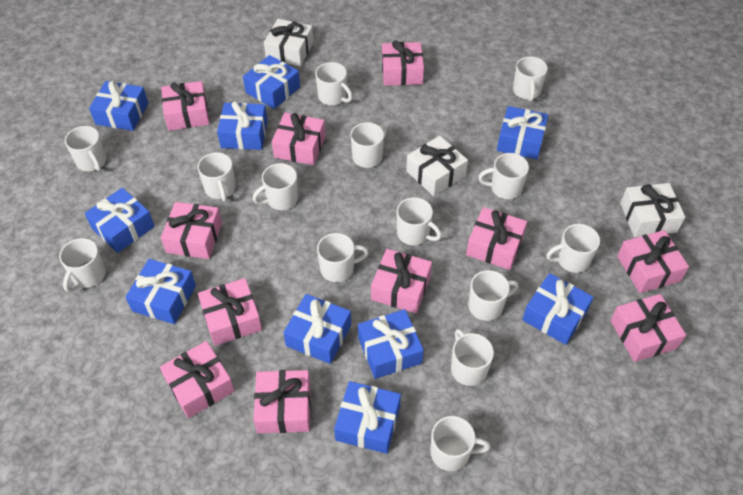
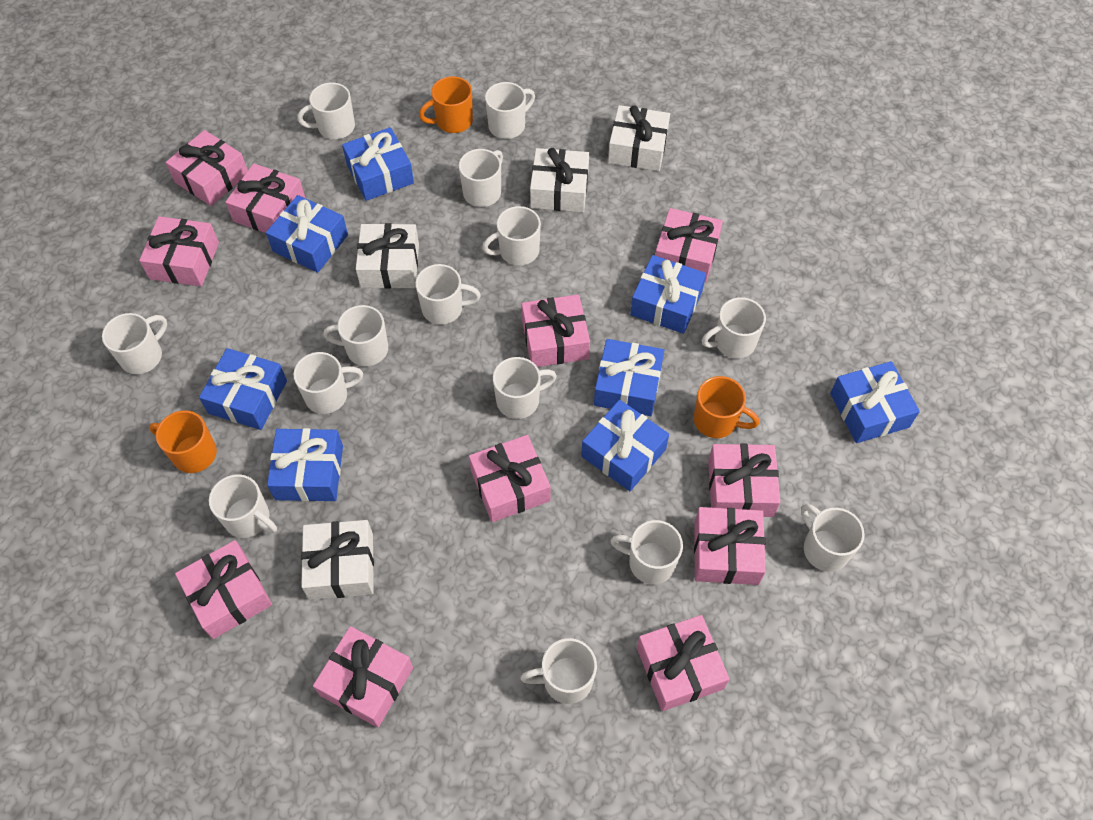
blue gift: 10 -> 8
orange mug: 0 -> 3
white gift: 3 -> 4

